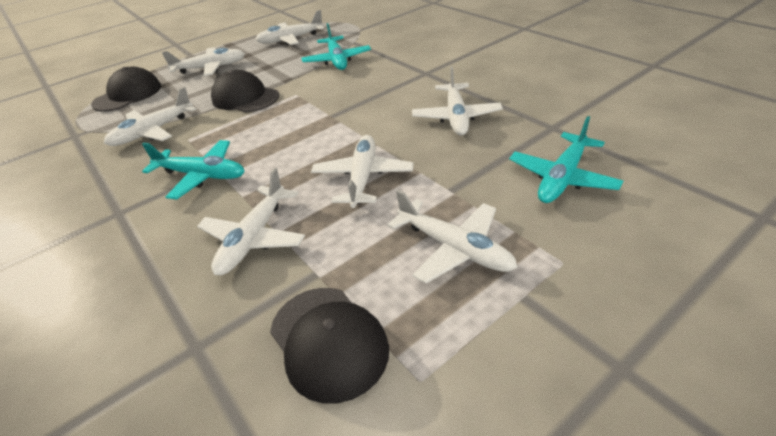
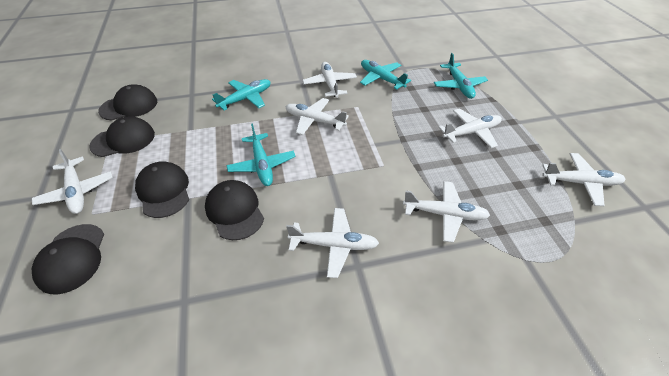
black cap: 3 -> 5
turquoise plane: 3 -> 4

